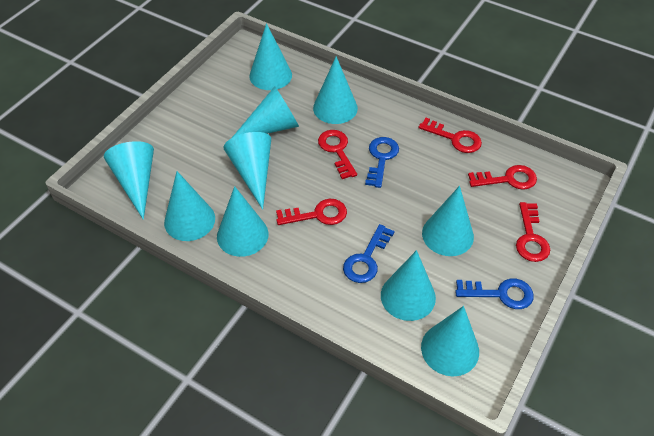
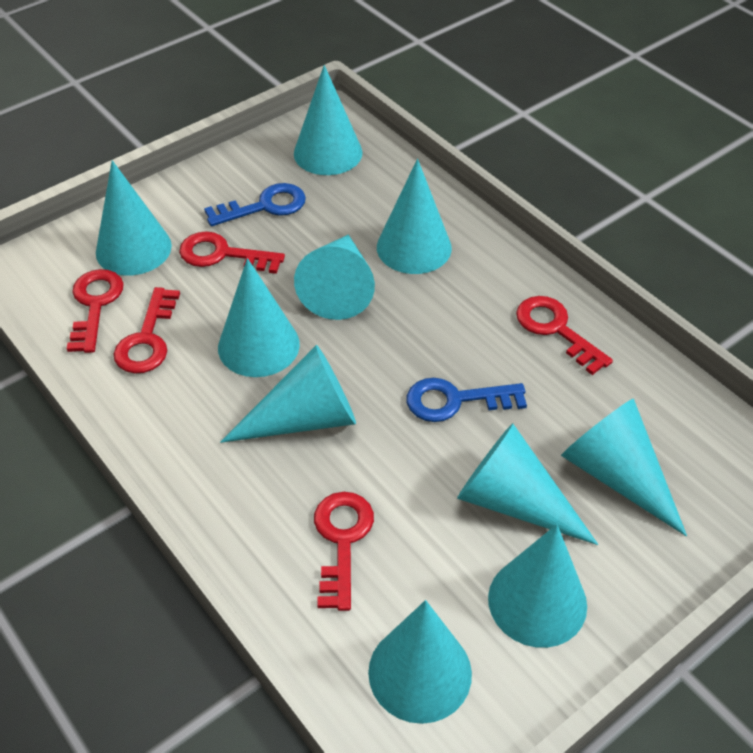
blue key: 3 -> 2

